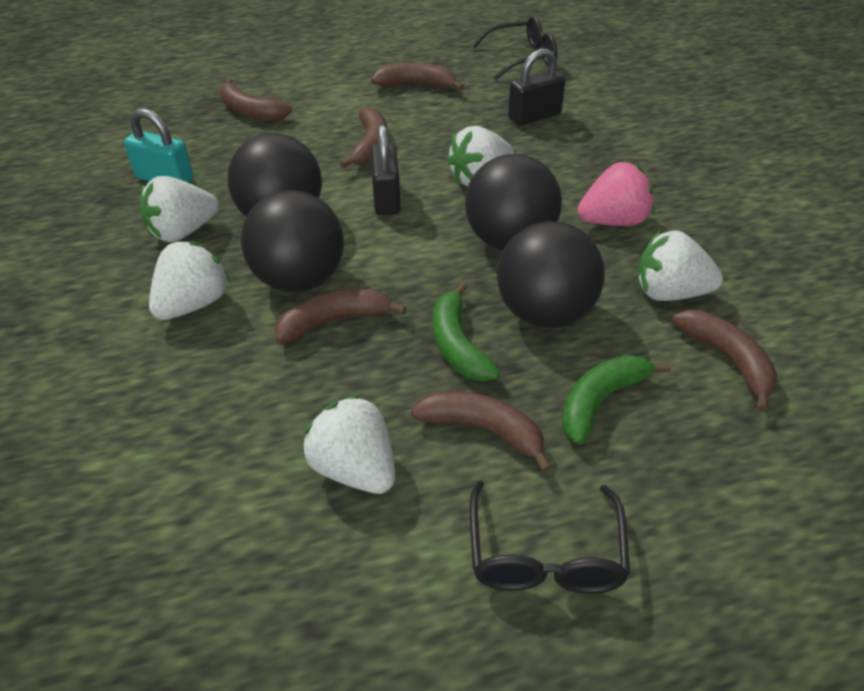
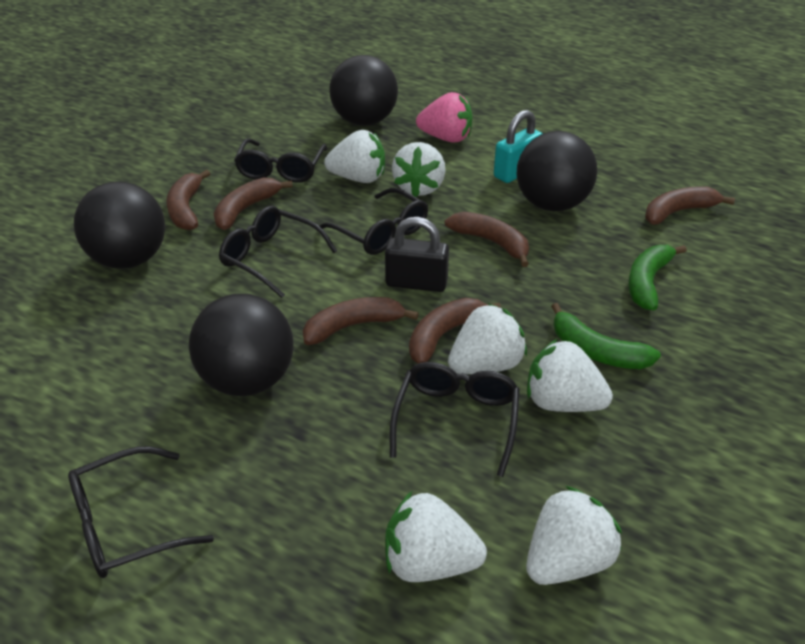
black glasses: 2 -> 5
black padlock: 2 -> 1
white strawberry: 5 -> 6

